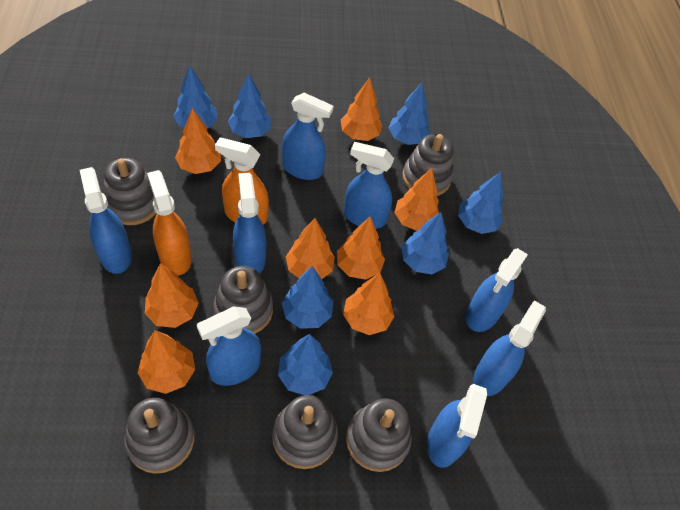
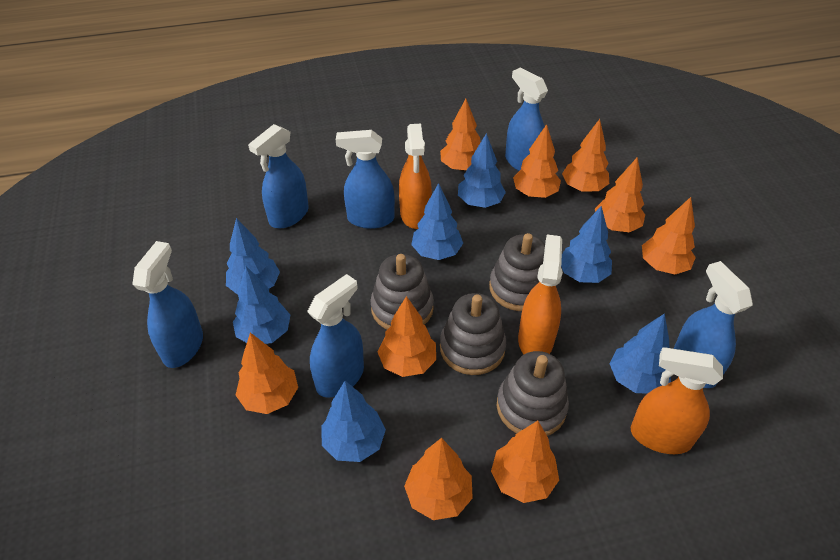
blue spray bottle: 8 -> 6
grey stacking toy: 6 -> 4
orange spray bottle: 2 -> 3
orange tree: 8 -> 9

